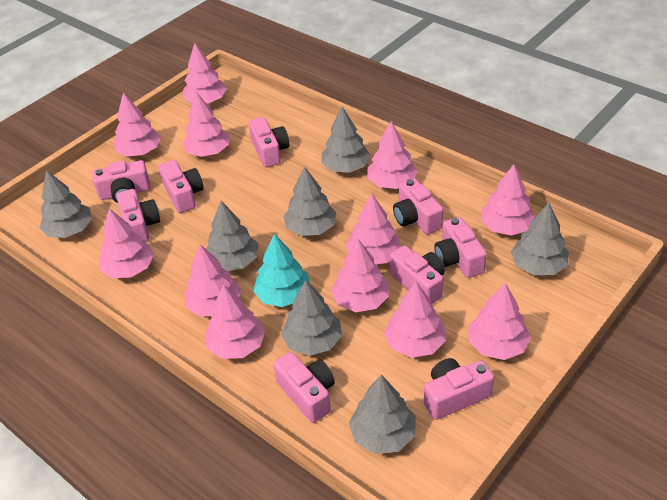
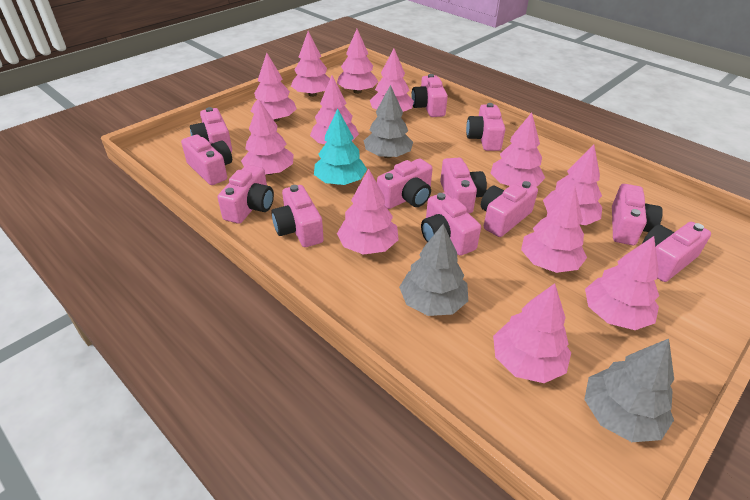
grey tree: 7 -> 3
pink camera: 9 -> 12

